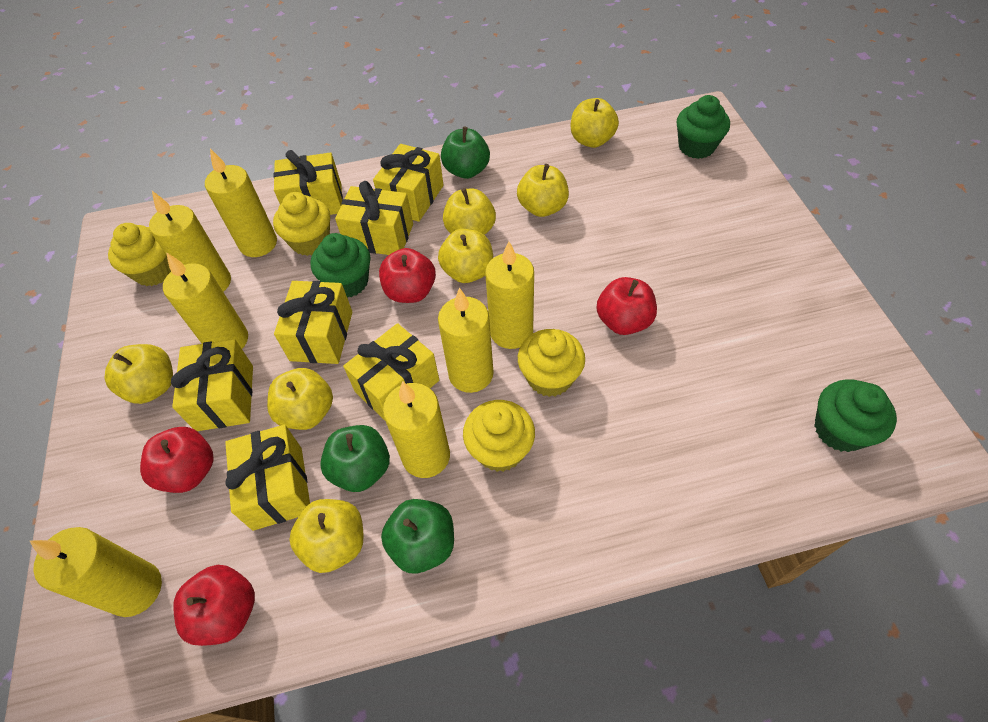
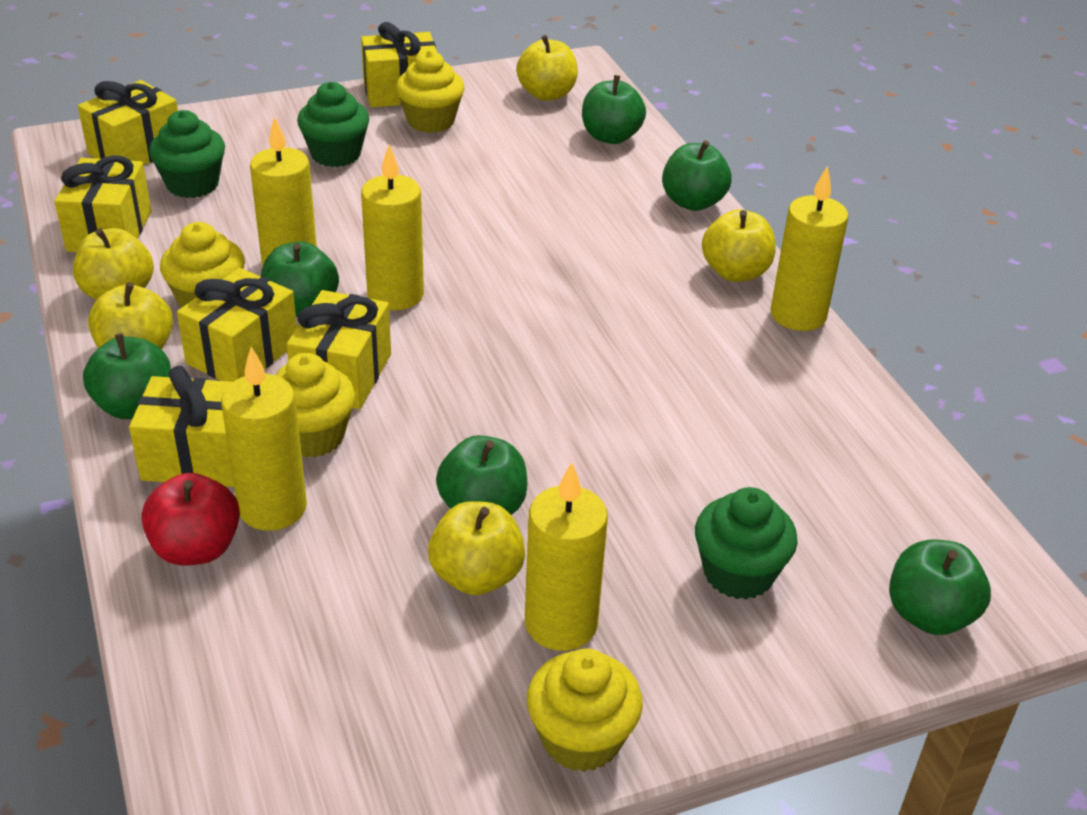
green apple: 3 -> 6
red apple: 4 -> 1
yellow apple: 7 -> 5
yellow candle: 7 -> 5
yellow gift: 7 -> 6

